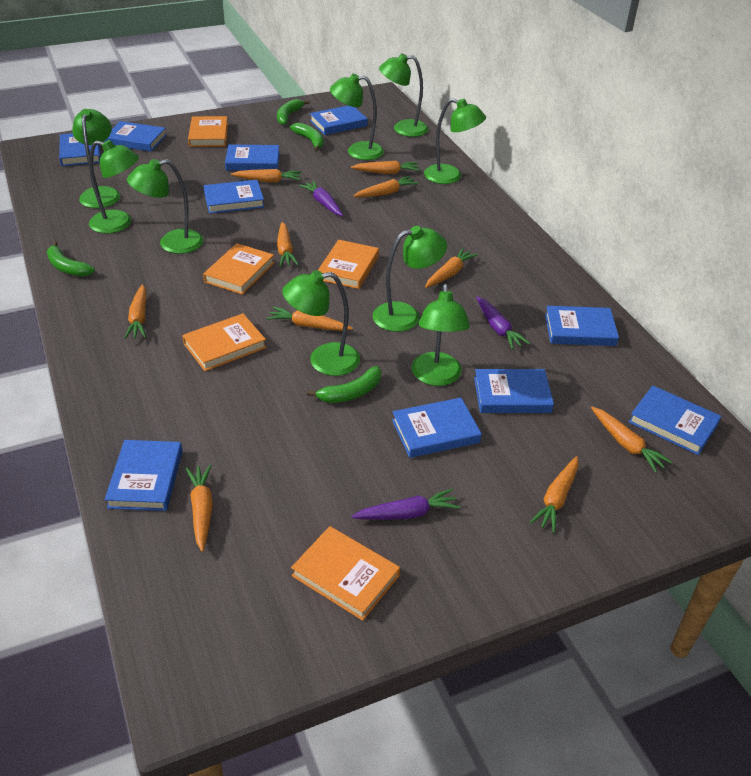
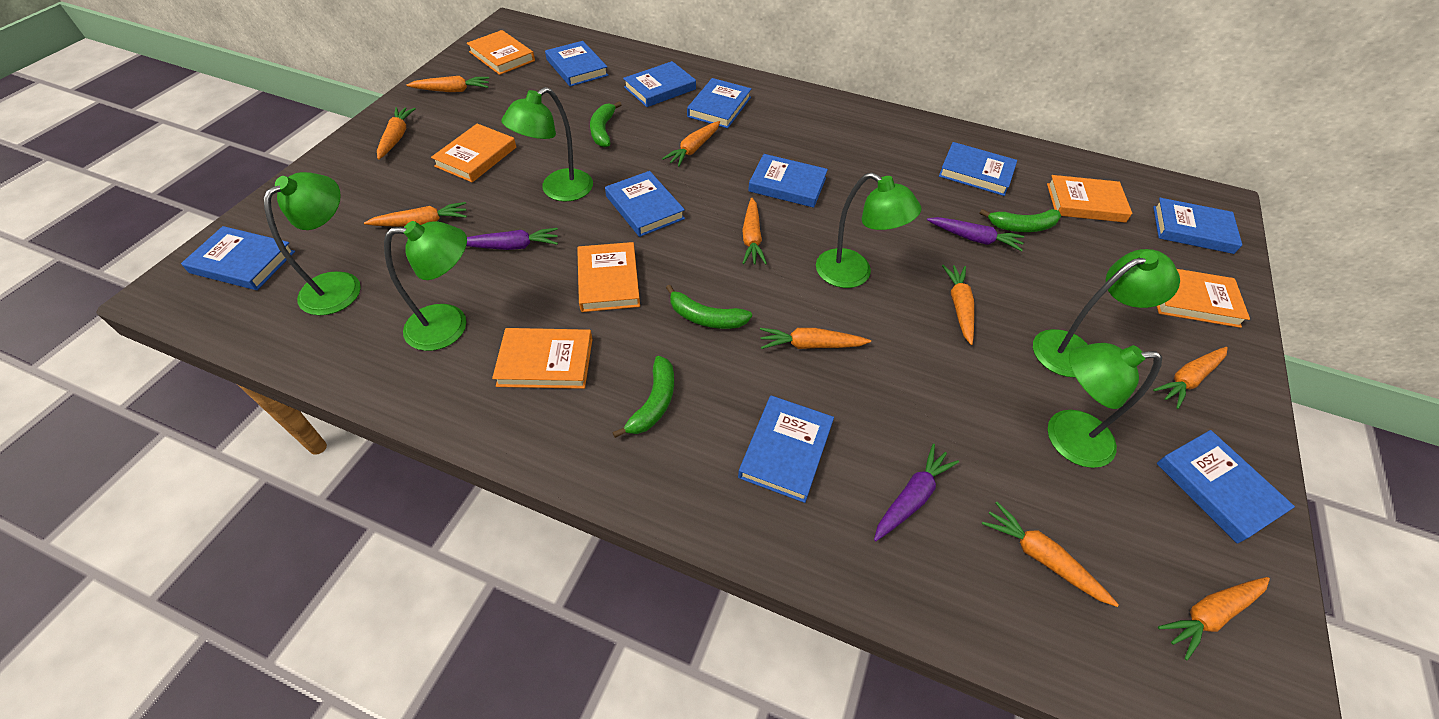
green lamp: 9 -> 6
orange book: 5 -> 6

